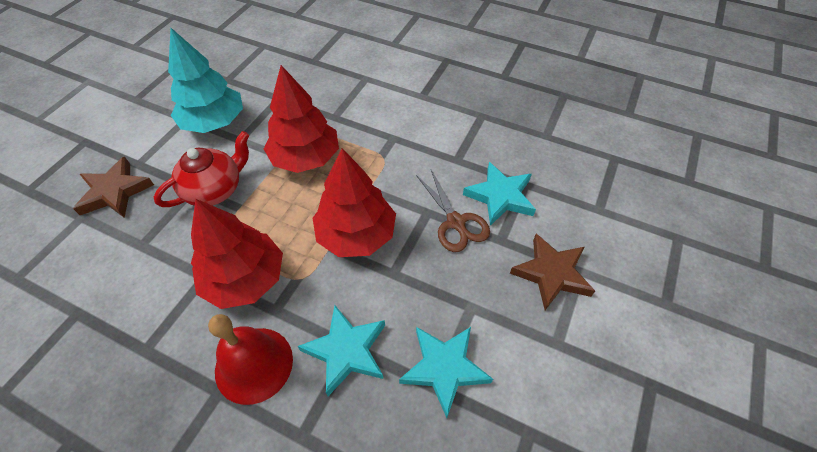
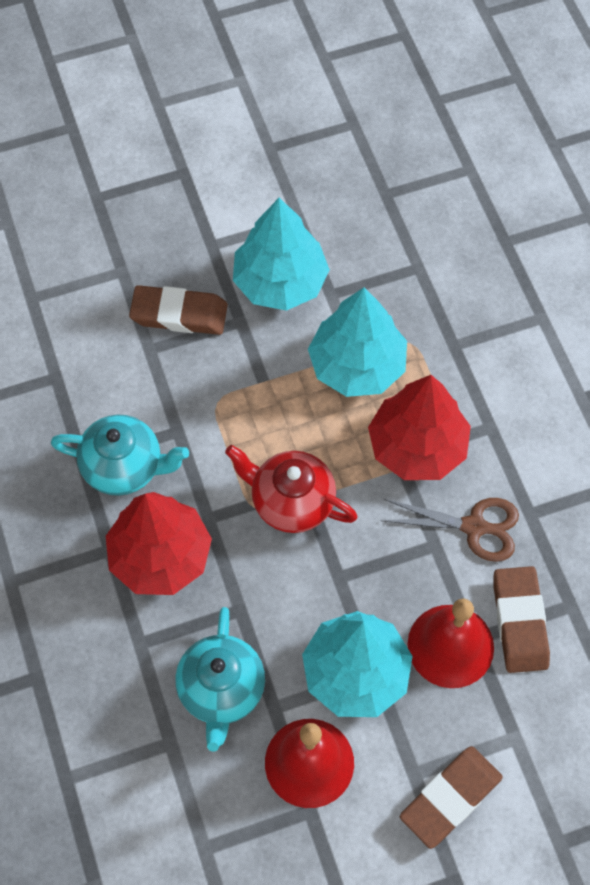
brown eraser: 0 -> 3
brown star: 2 -> 0
red bell: 1 -> 2
red tree: 3 -> 2
turquoise star: 3 -> 0
turquoise teapot: 0 -> 2
turquoise tree: 1 -> 3

